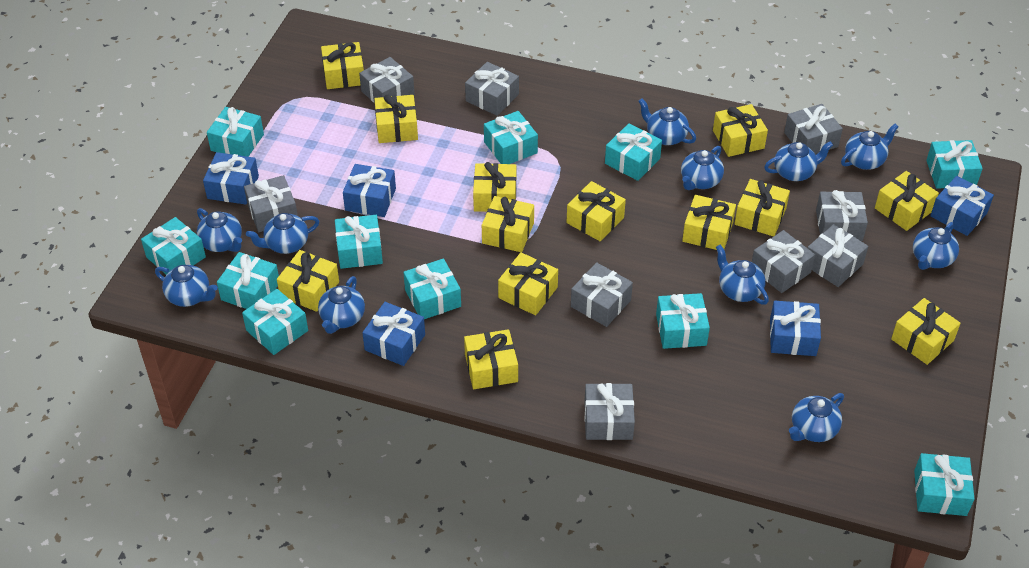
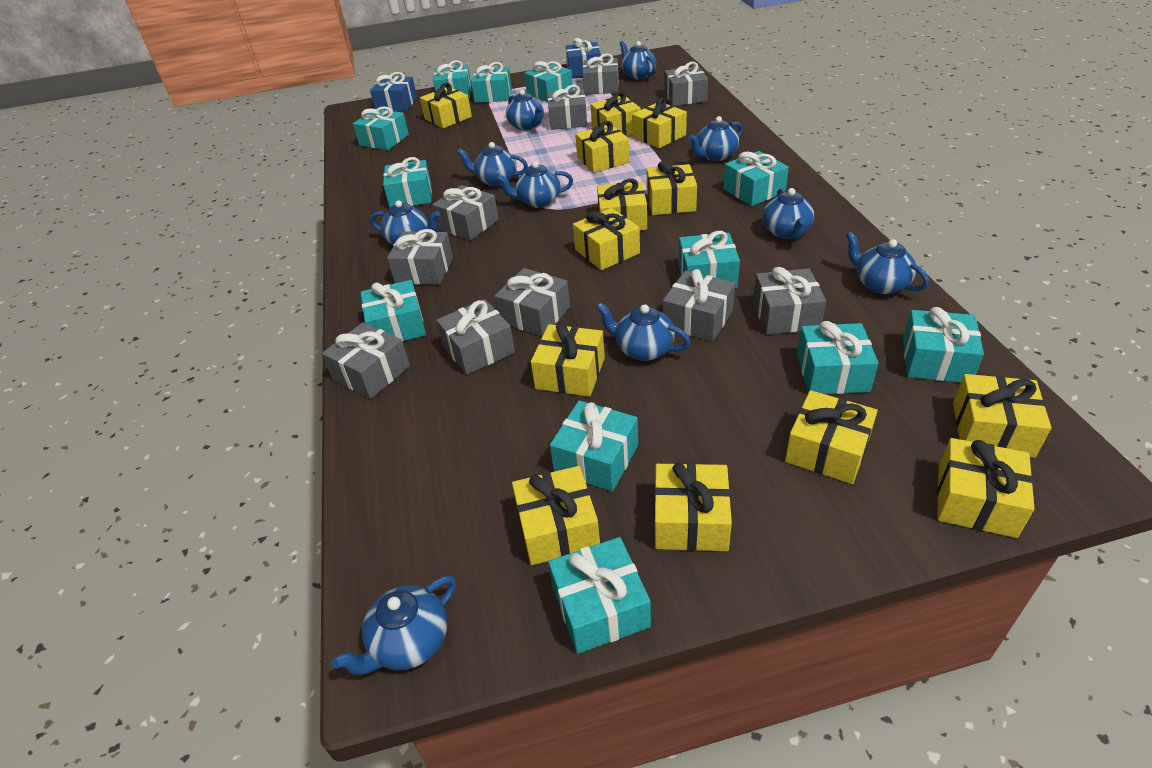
blue gift: 5 -> 2
blue teapot: 11 -> 10
grey gift: 9 -> 10
turquoise gift: 11 -> 12

